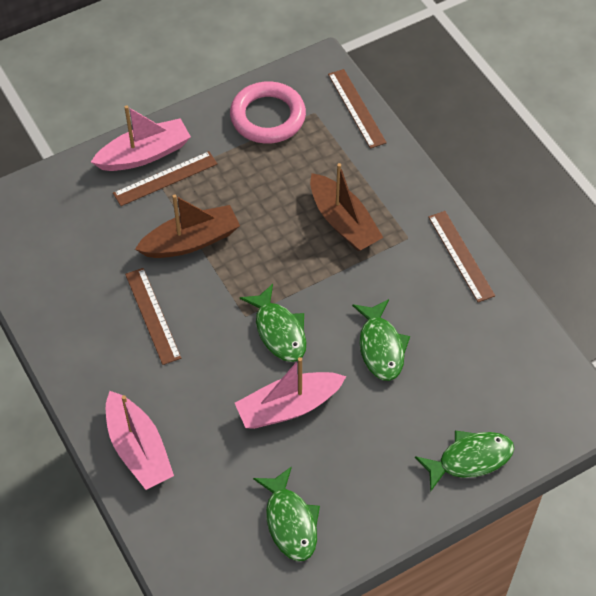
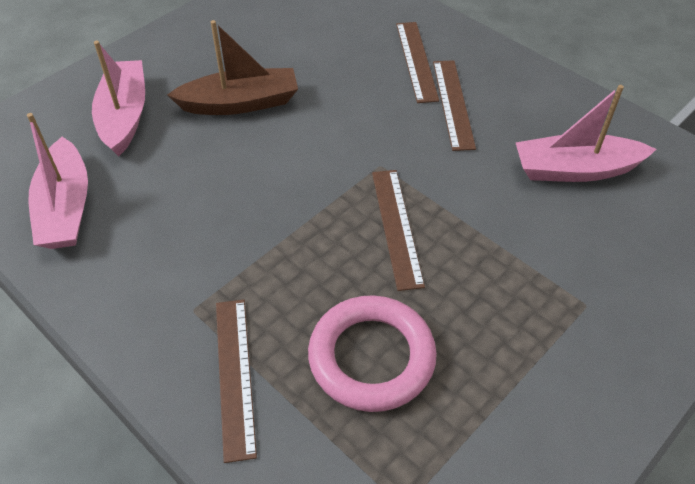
brown boat: 2 -> 1
green fish: 4 -> 0

